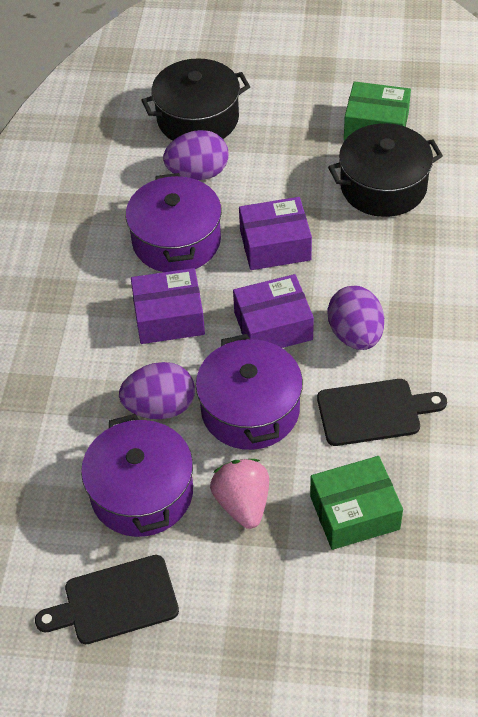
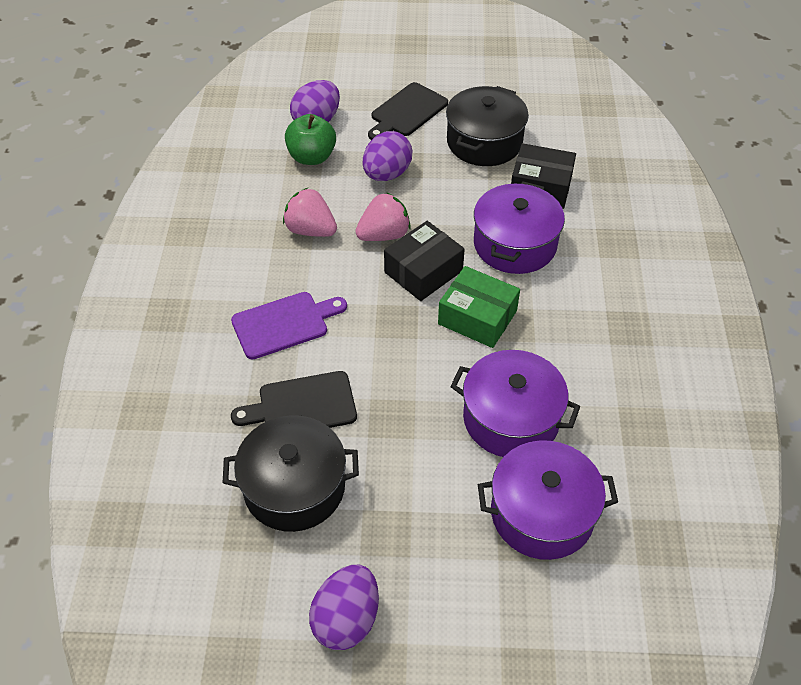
black box: 0 -> 2
green apple: 0 -> 1
green box: 2 -> 1
pink strawberry: 1 -> 2
purple box: 3 -> 0
purple cutting board: 0 -> 1

